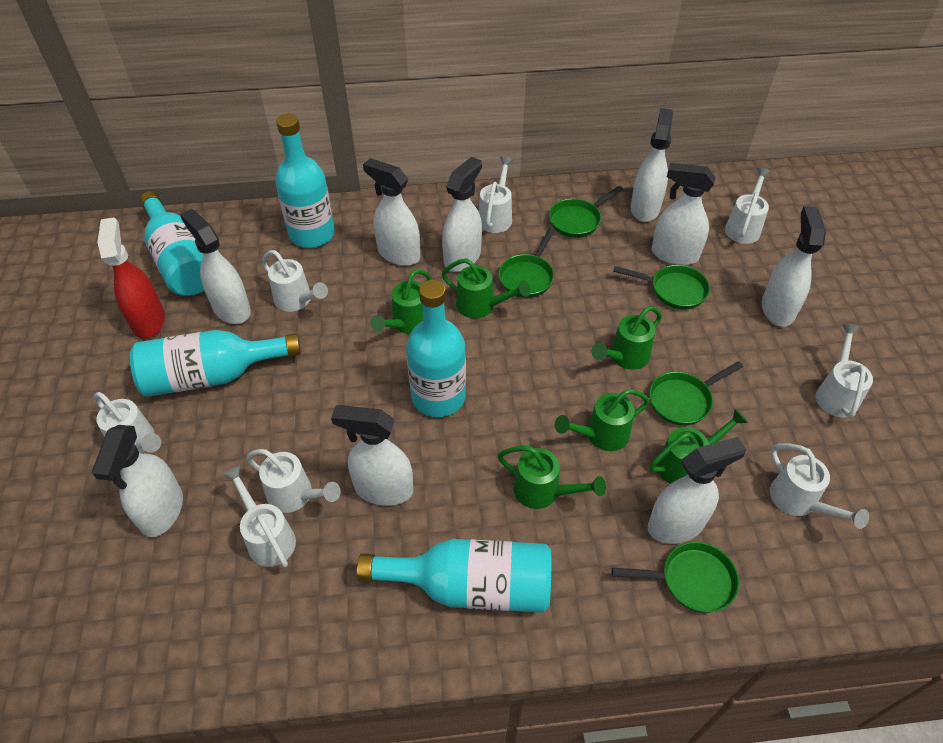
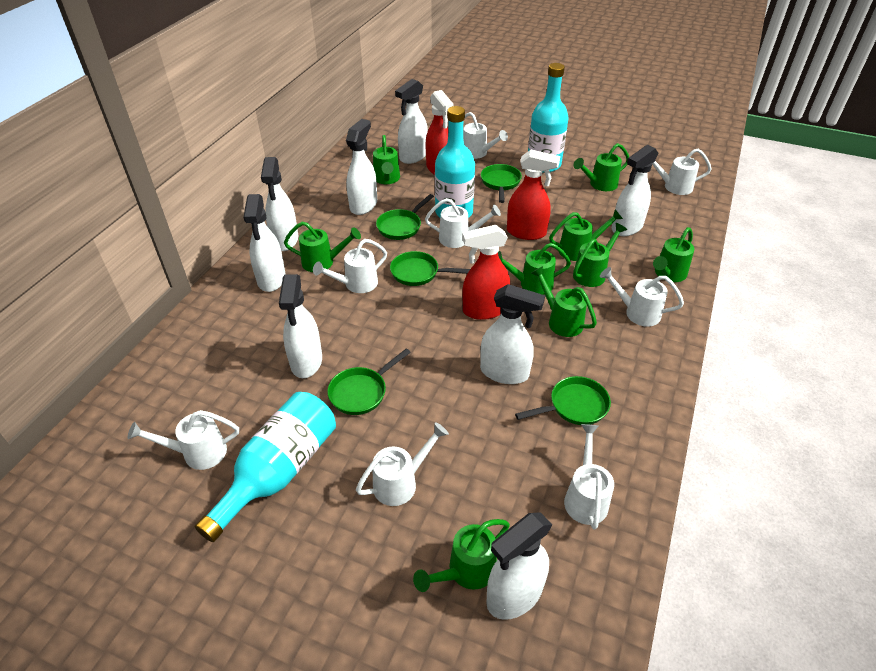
green watering can: 6 -> 9
red spray bottle: 1 -> 3
turquoise bottle: 5 -> 3
white spray bottle: 9 -> 8

